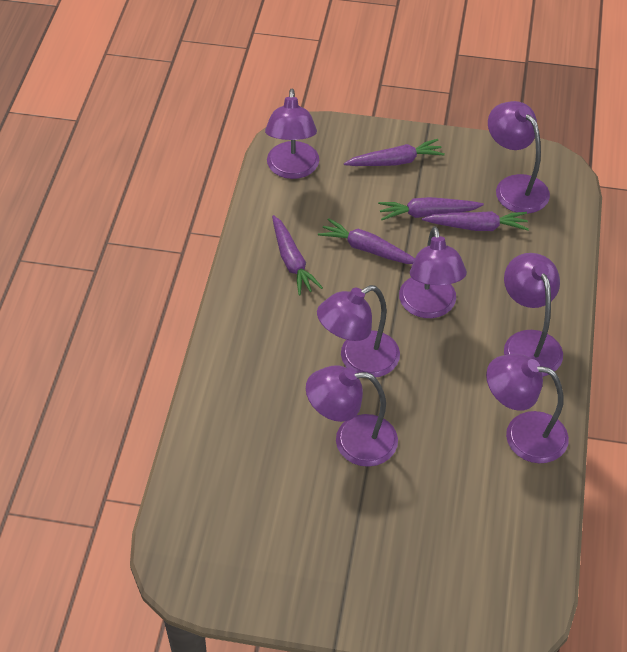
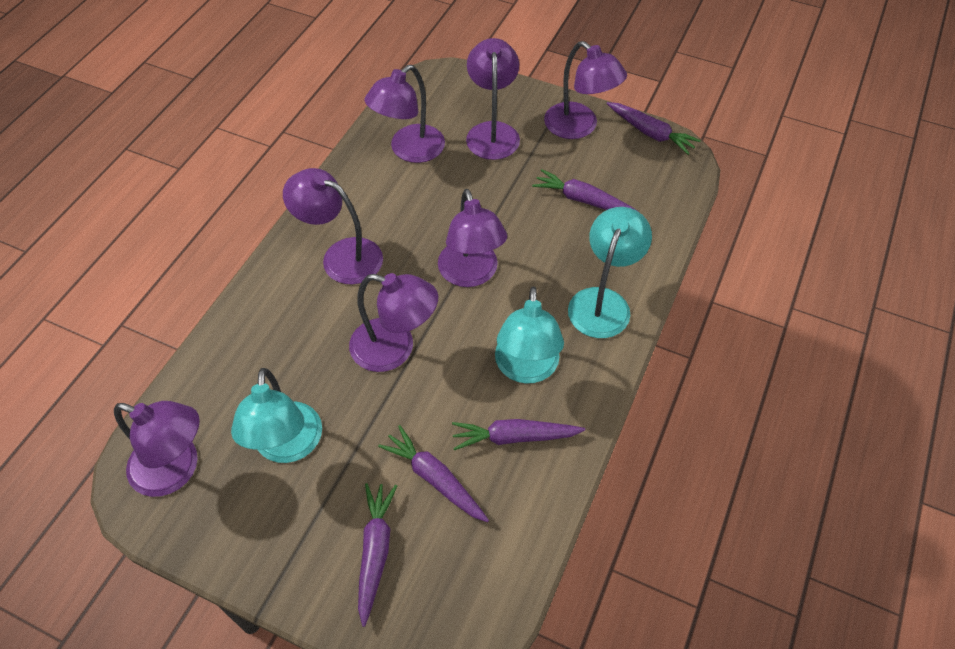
turquoise lamp: 0 -> 3

